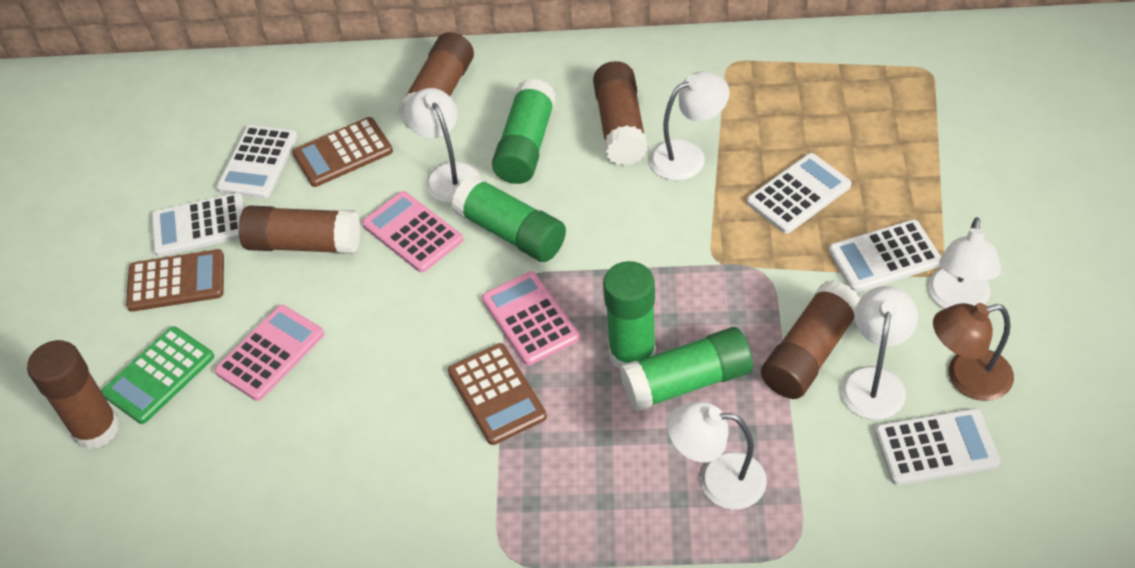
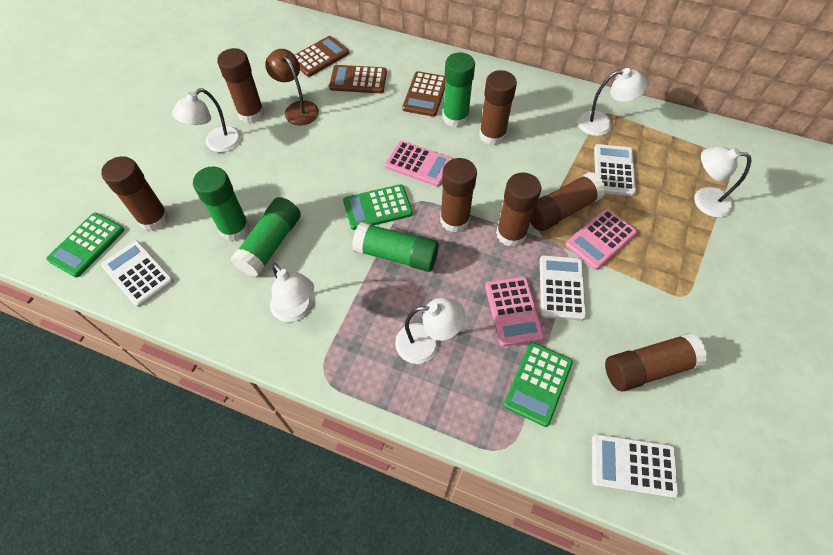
brown glue stick: 5 -> 7
green calculator: 1 -> 3
white calculator: 5 -> 4

